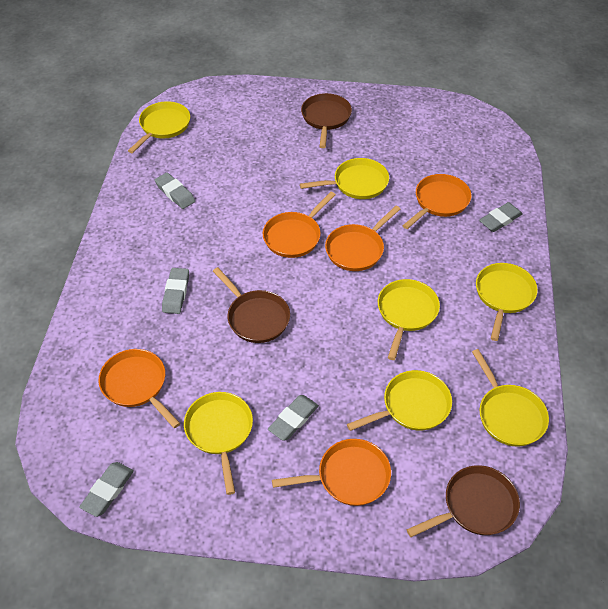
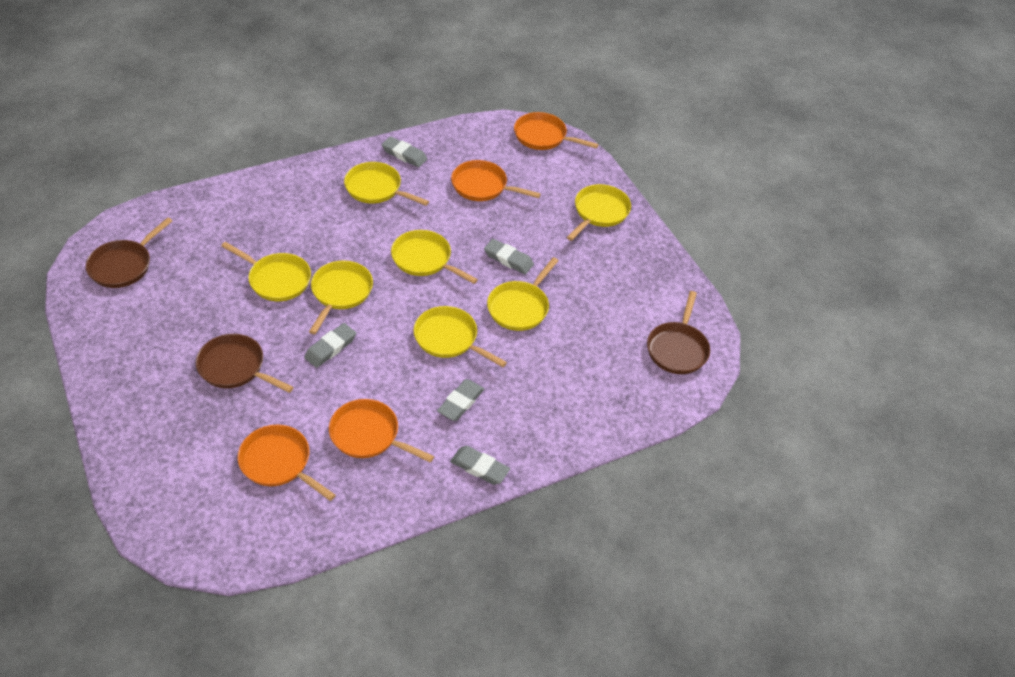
orange pan: 5 -> 4

